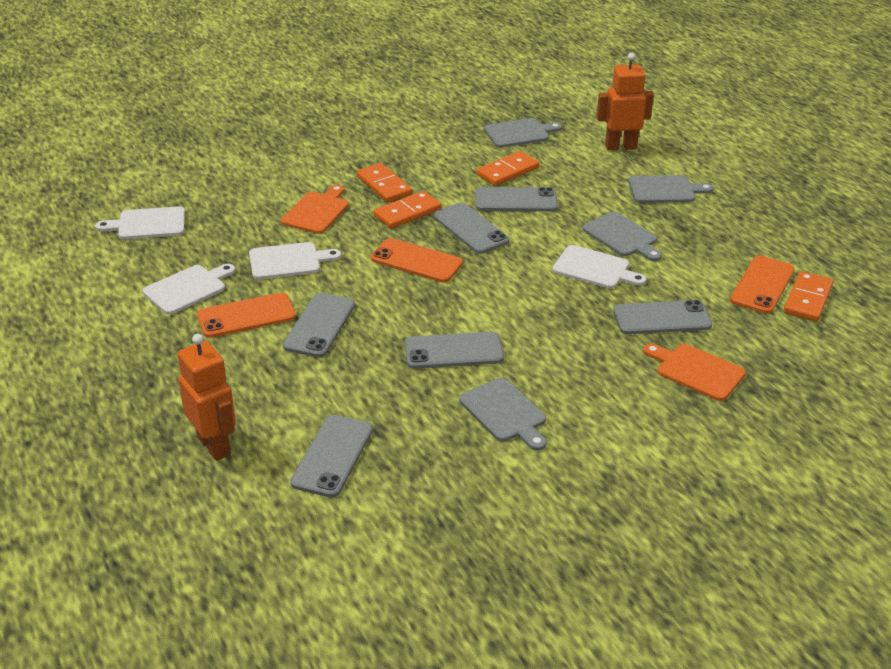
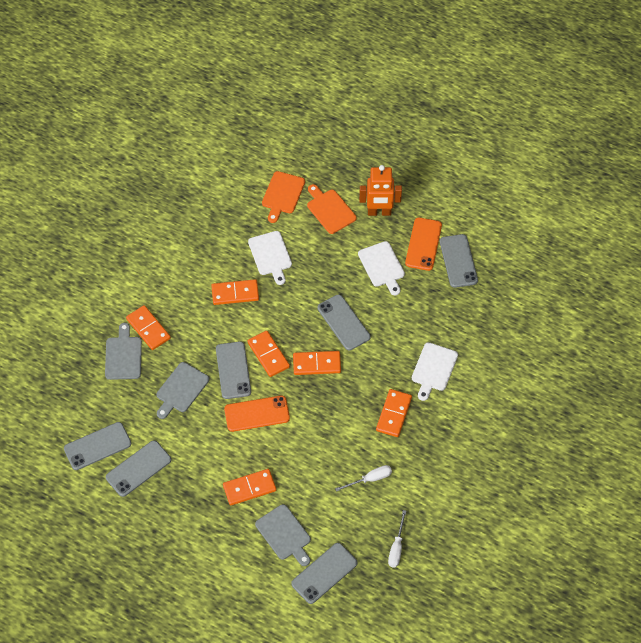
grey cutting board: 4 -> 3
orange domino: 4 -> 6
orange phone: 3 -> 2
orange robot: 2 -> 1
white cutting board: 4 -> 3
white screwdriver: 0 -> 2

